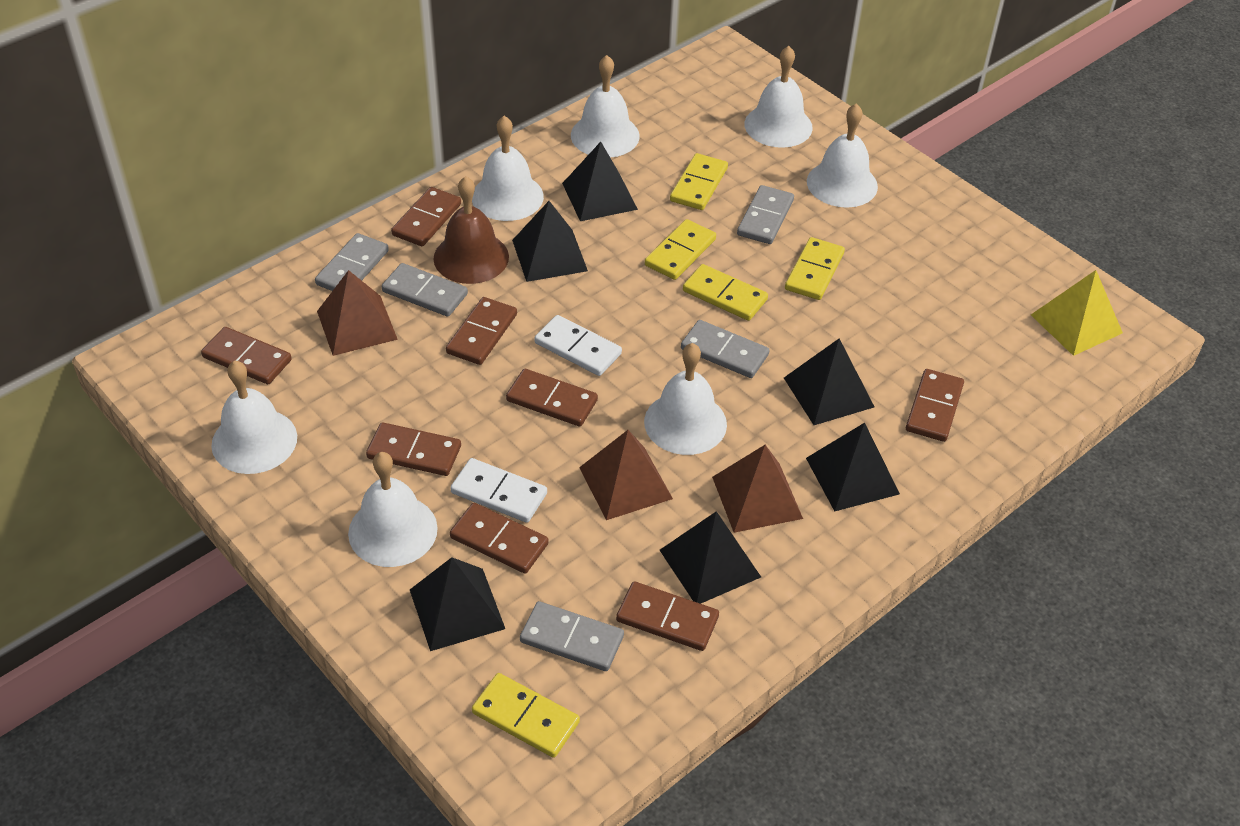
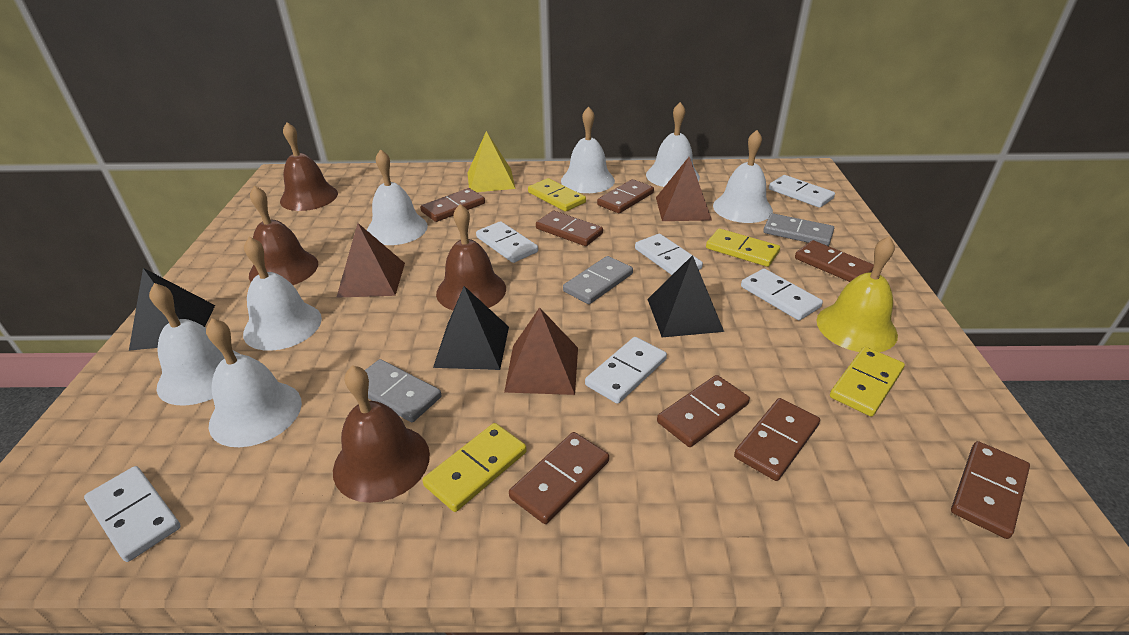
black pyramid: 6 -> 3
brown bell: 1 -> 4
grey domino: 5 -> 3
white domino: 2 -> 6
yellow bell: 0 -> 1
yellow domino: 5 -> 4

